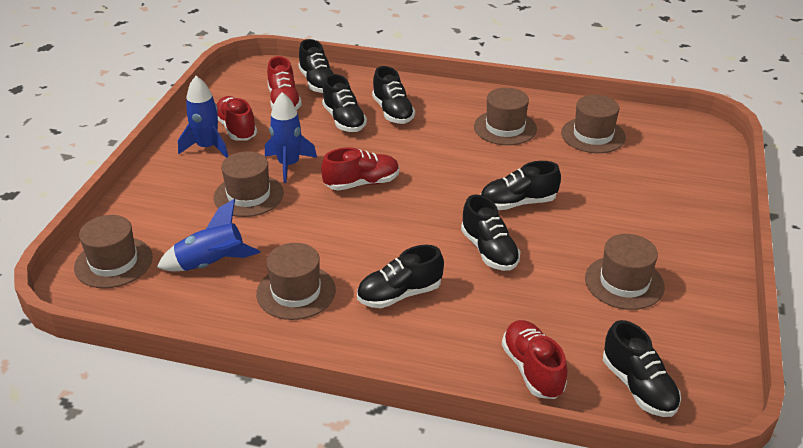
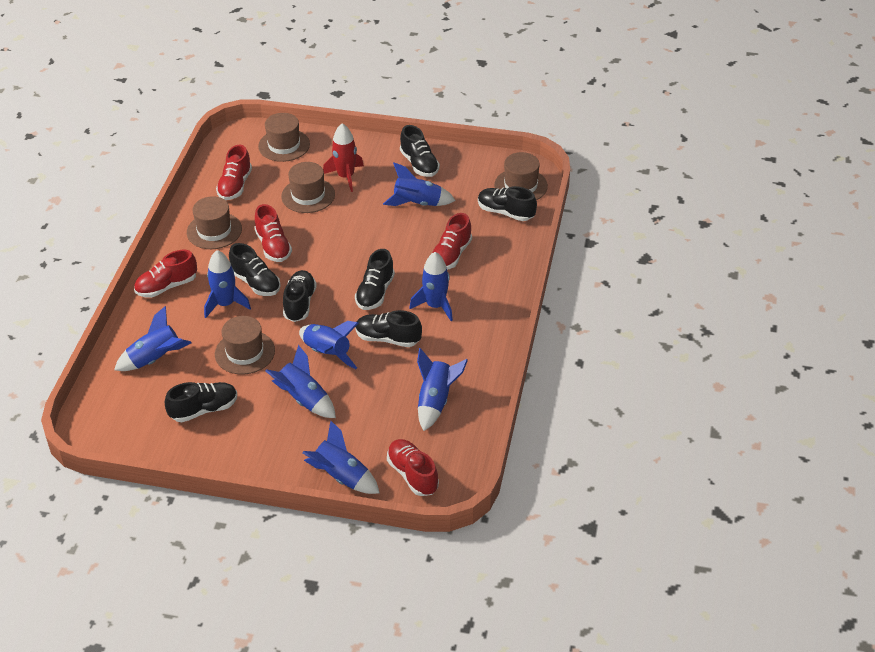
blue rocket: 3 -> 8
brown hat: 6 -> 5
red rocket: 0 -> 1
red shoe: 4 -> 5

